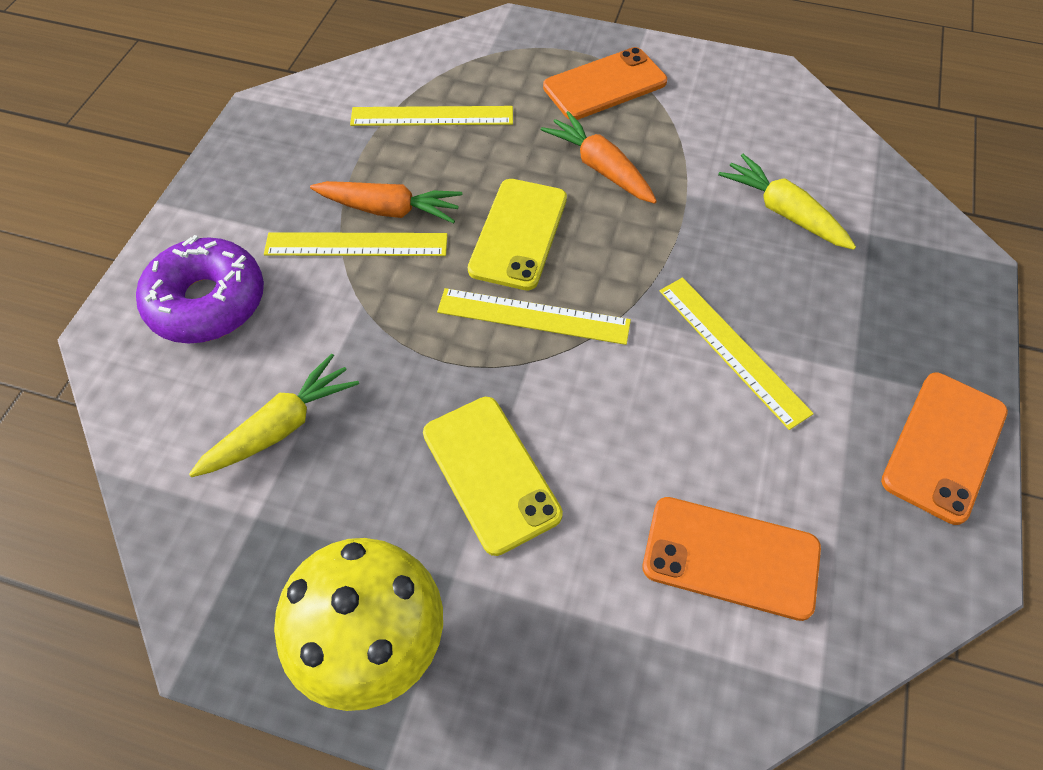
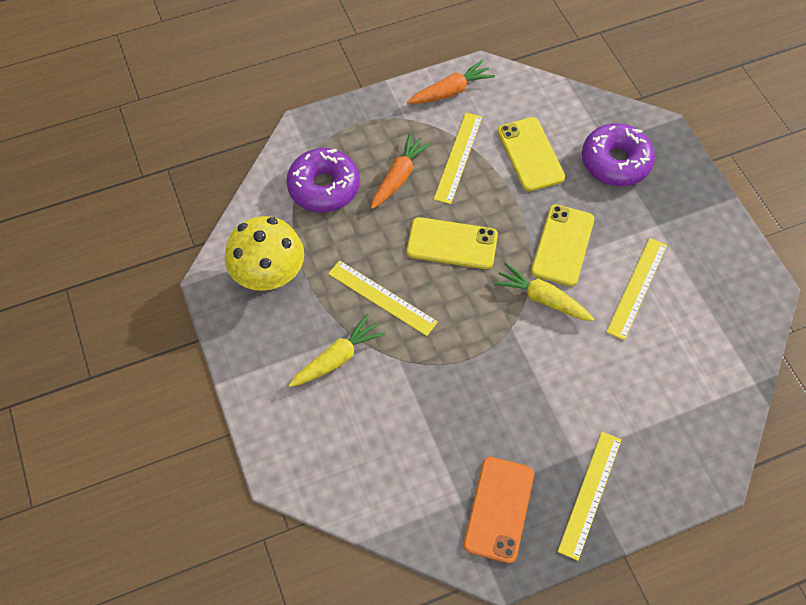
orange phone: 3 -> 1
purple donut: 1 -> 2
yellow phone: 2 -> 3

